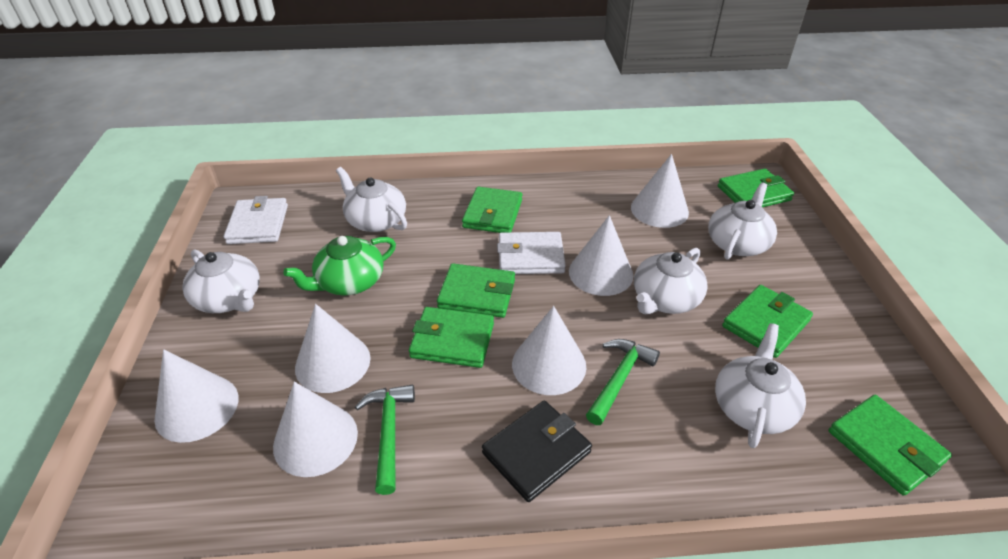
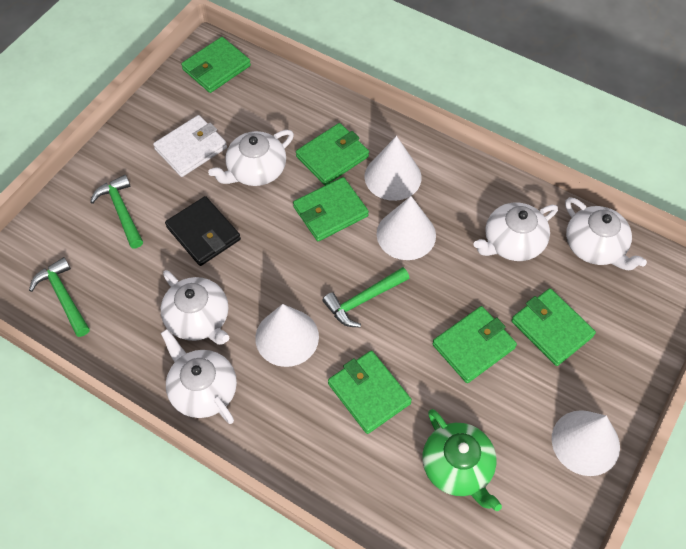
green hammer: 2 -> 3
white cone: 6 -> 4
white wallet: 2 -> 1

